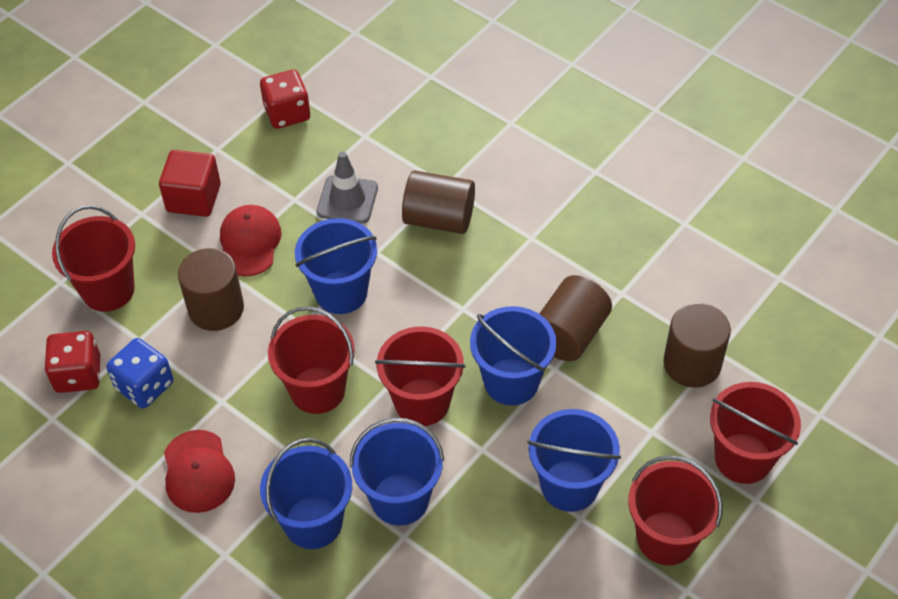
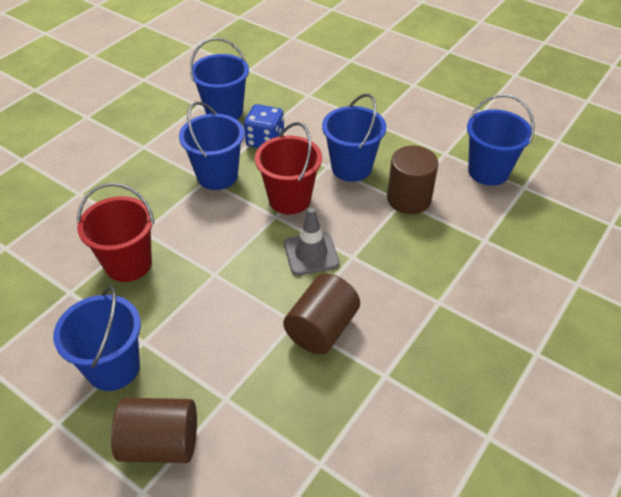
brown cylinder: 4 -> 3
red bucket: 5 -> 2
red cap: 2 -> 0
red cube: 1 -> 0
red dice: 2 -> 0

